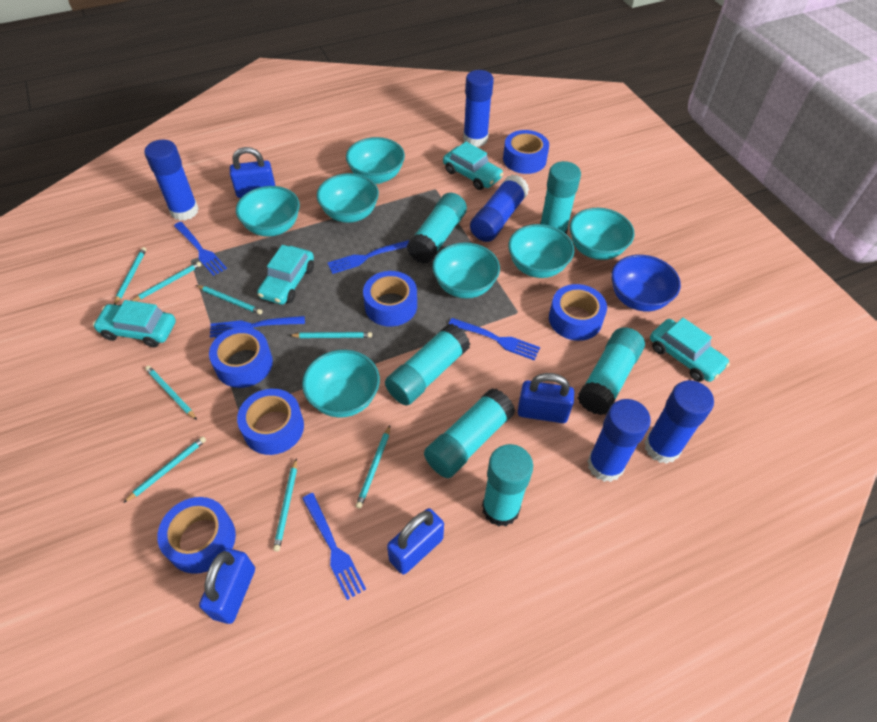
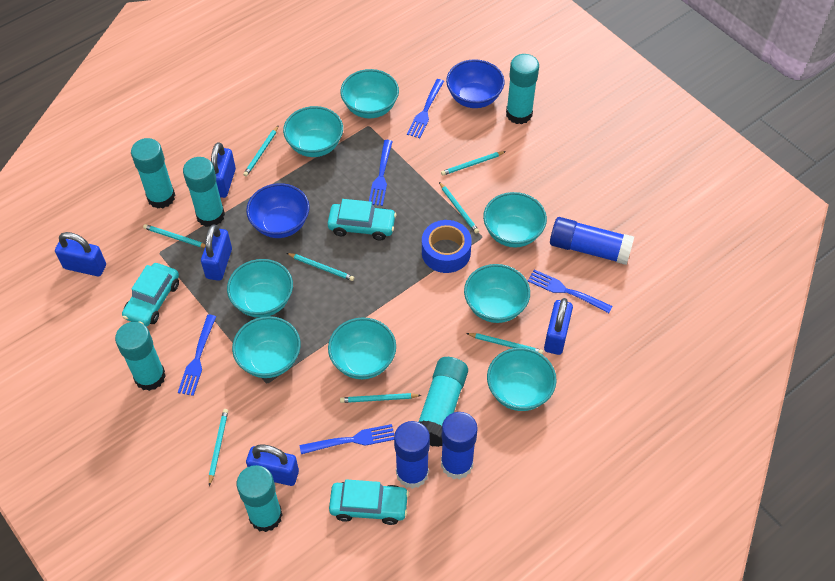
blue bowl: 1 -> 2
blue glue stick: 5 -> 3
blue padlock: 4 -> 5
blue tape: 6 -> 1
turquoise bowl: 7 -> 8
turquoise car: 4 -> 3

